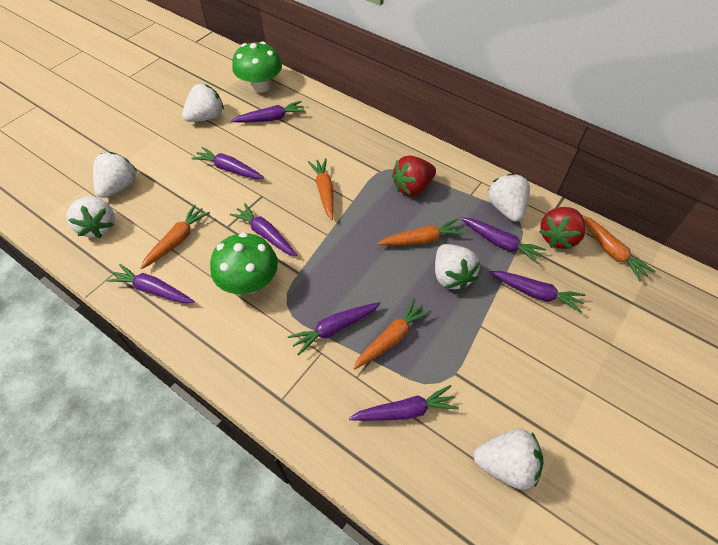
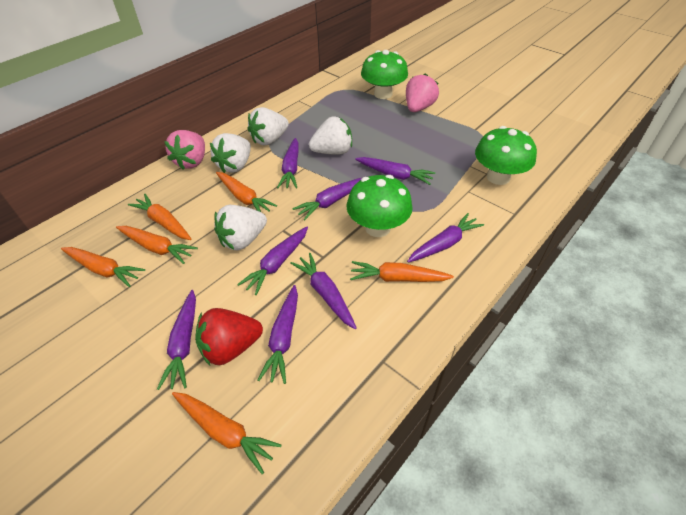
green mushroom: 2 -> 3
orange carrot: 5 -> 6
pink strawberry: 0 -> 2
red strawberry: 2 -> 1
white strawberry: 6 -> 4

